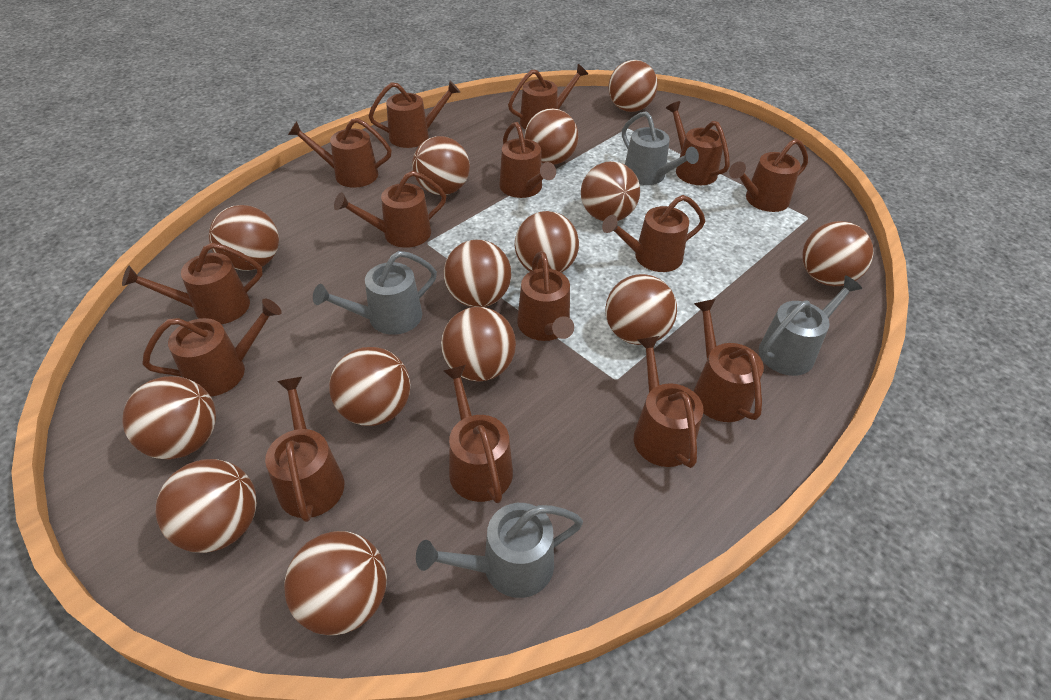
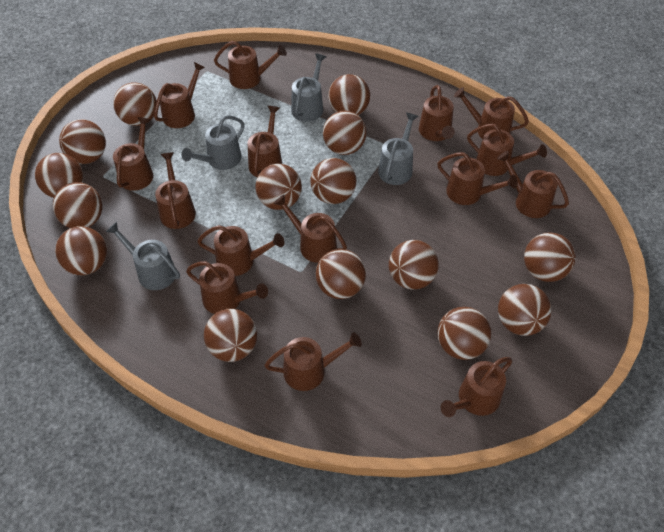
brown ball: 14 -> 15

